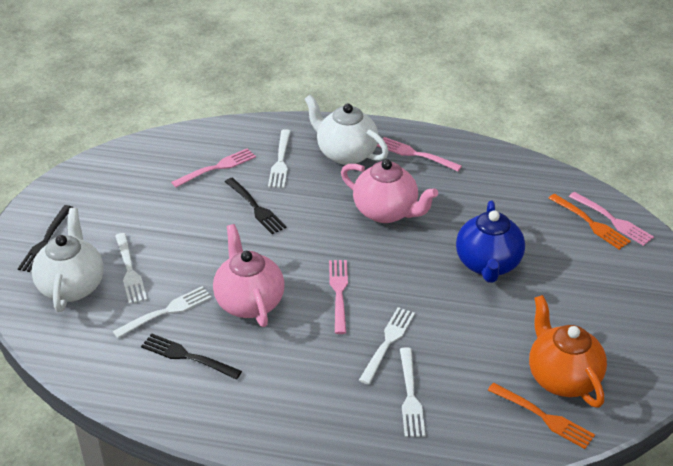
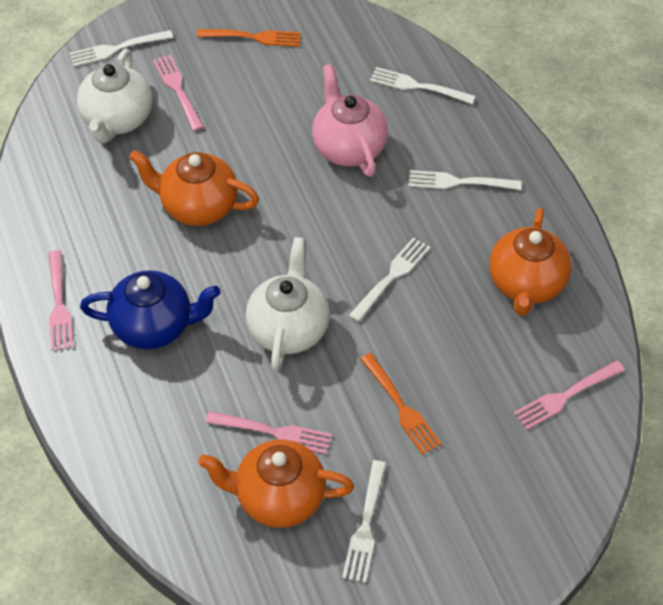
black fork: 3 -> 0
orange teapot: 1 -> 3
pink teapot: 2 -> 1

